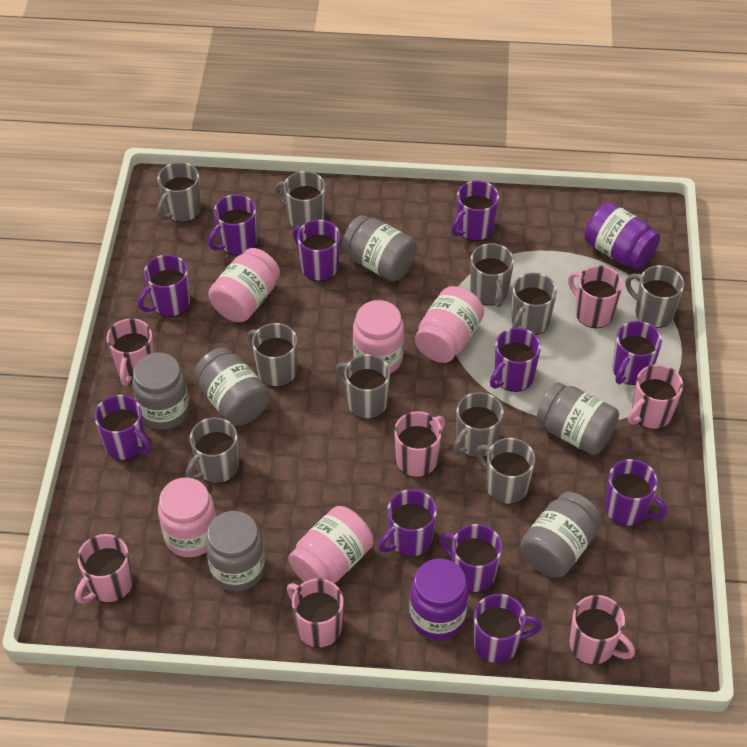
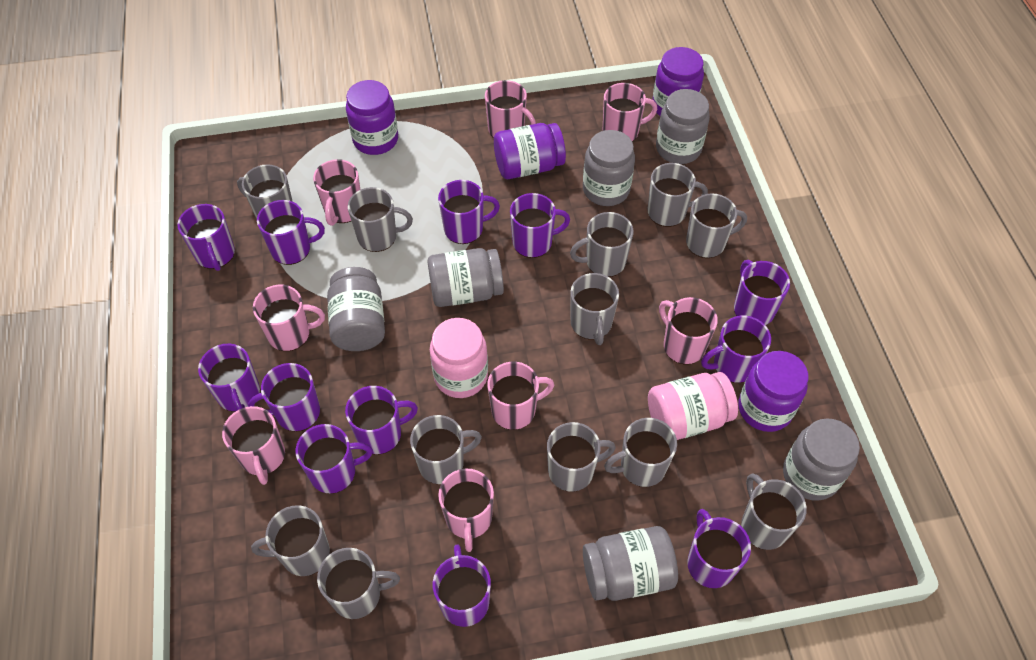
grey mug: 10 -> 12
pink jar: 5 -> 2
pink mug: 7 -> 8
purple jar: 2 -> 4
purple mug: 11 -> 12

